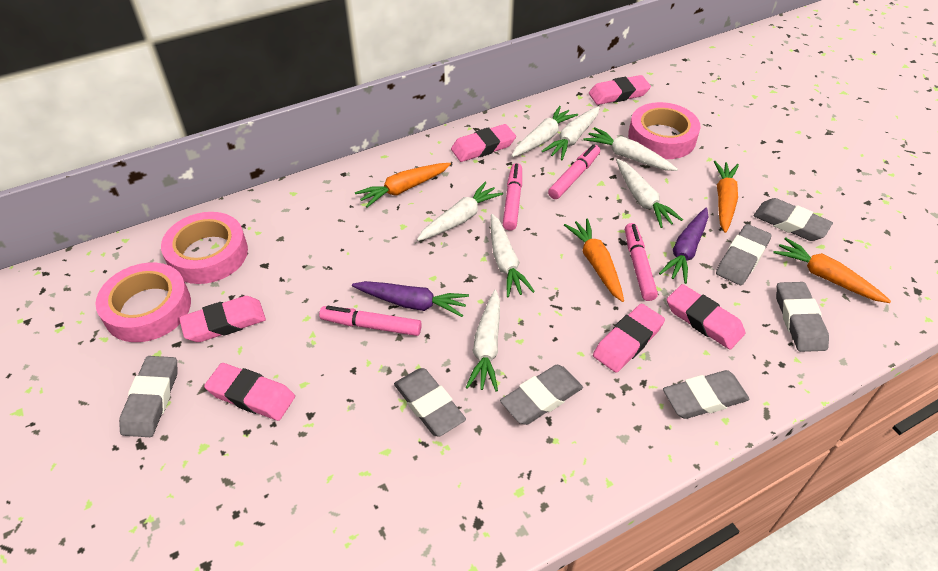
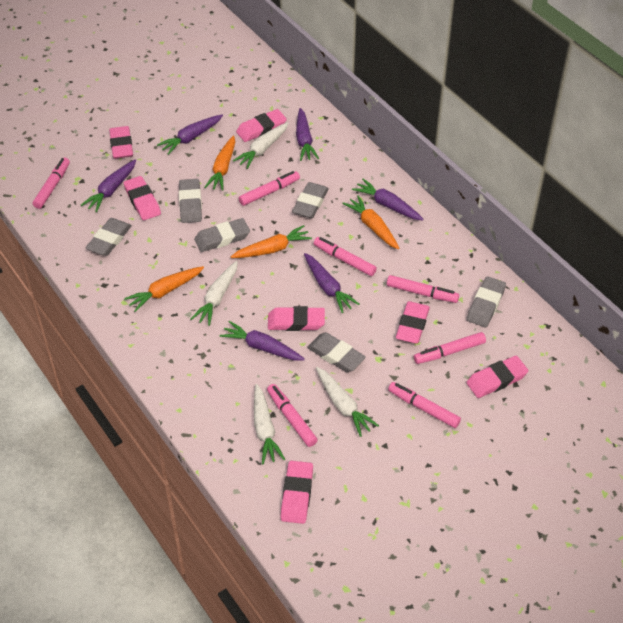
grey eraser: 7 -> 6
pink eraser: 6 -> 7
pink marker: 4 -> 7
pink tape: 3 -> 0
purple carrot: 2 -> 6
white carrot: 7 -> 4

